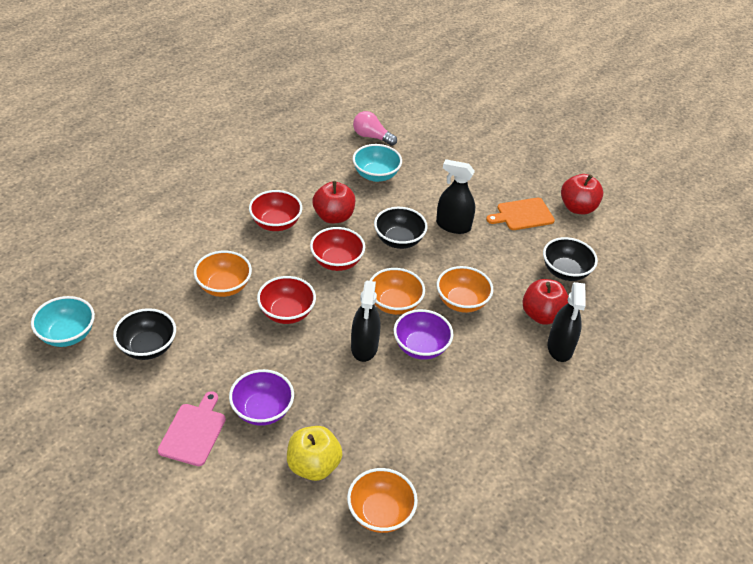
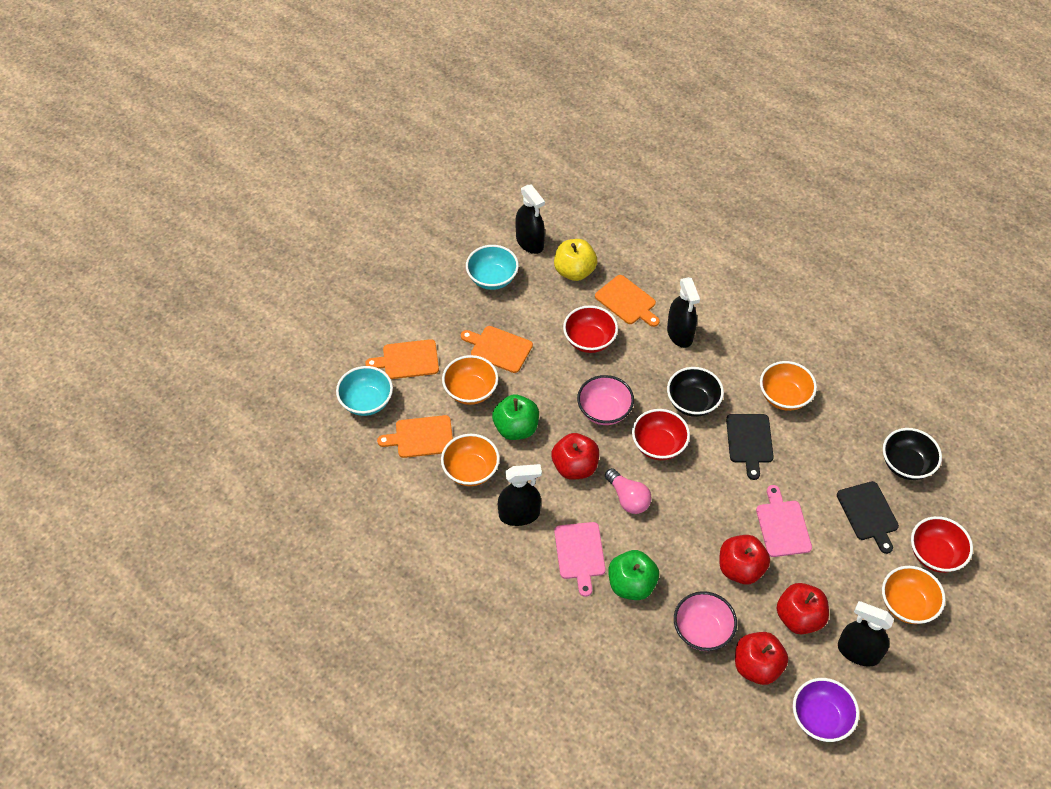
black bowl: 3 -> 2
black cutting board: 0 -> 2
black spray bottle: 3 -> 4
green apple: 0 -> 2
orange cutting board: 1 -> 4
pink bowl: 0 -> 2
pink cutting board: 1 -> 2
purple bowl: 2 -> 1
red apple: 3 -> 4

